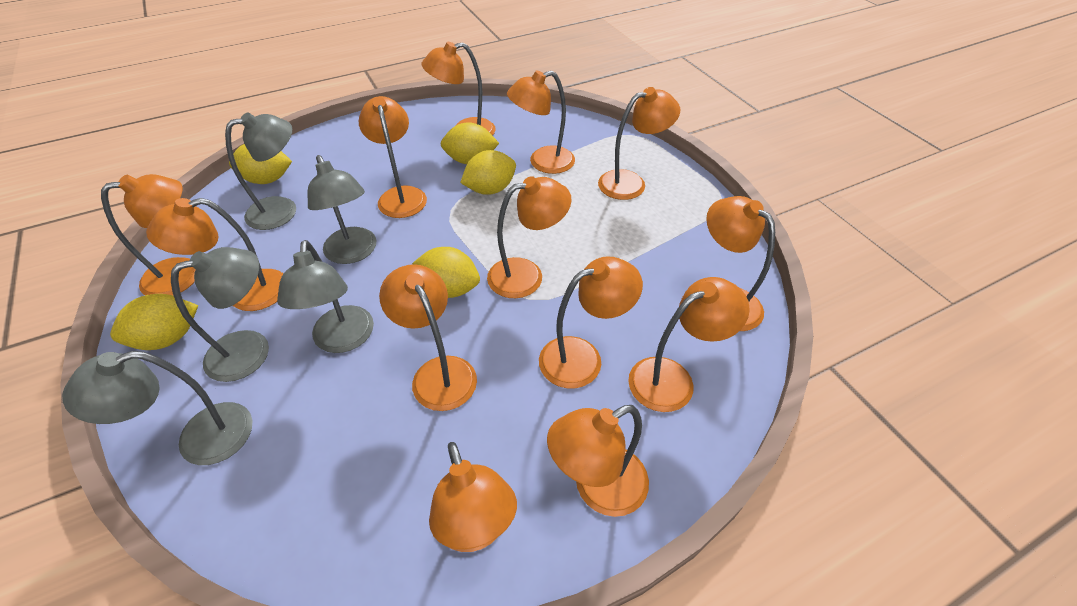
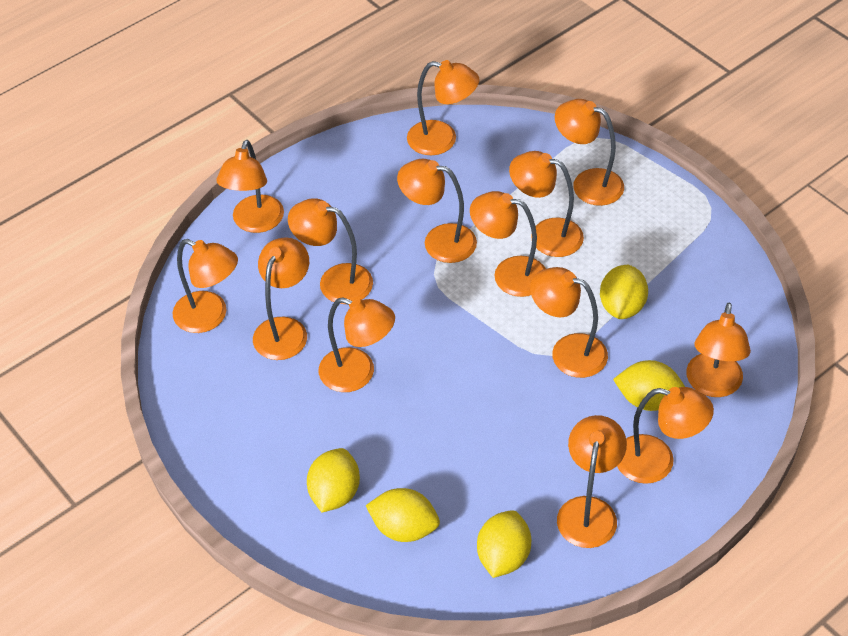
grey lamp: 5 -> 0
orange lamp: 13 -> 14

